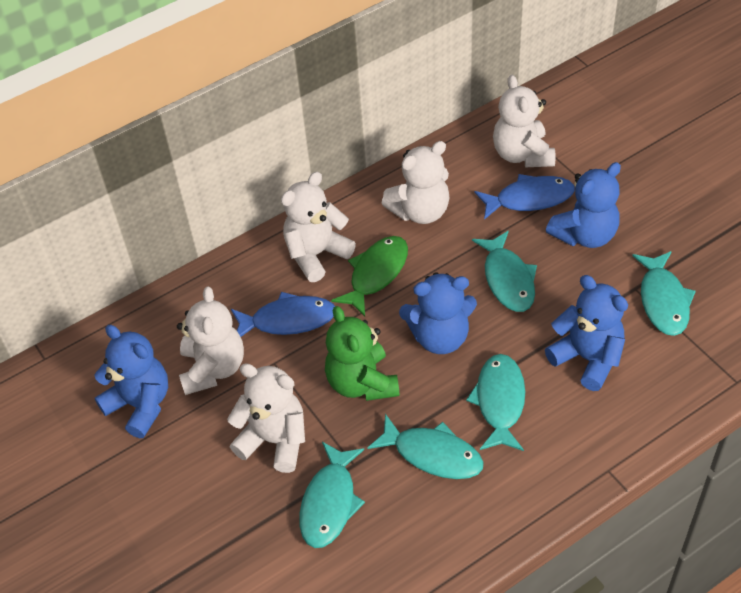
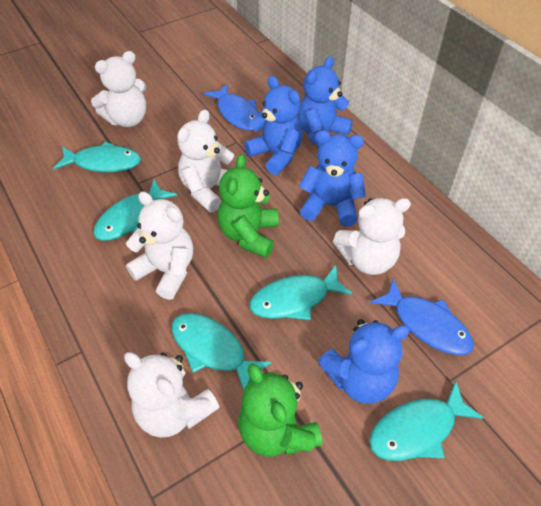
green fish: 1 -> 0
green teddy bear: 1 -> 2

